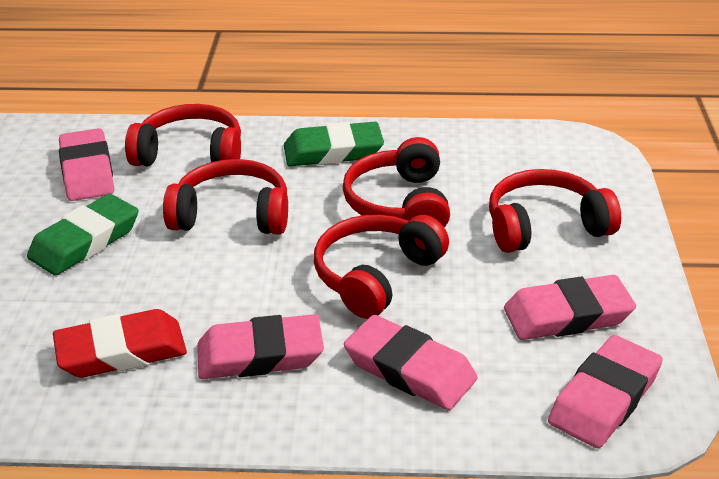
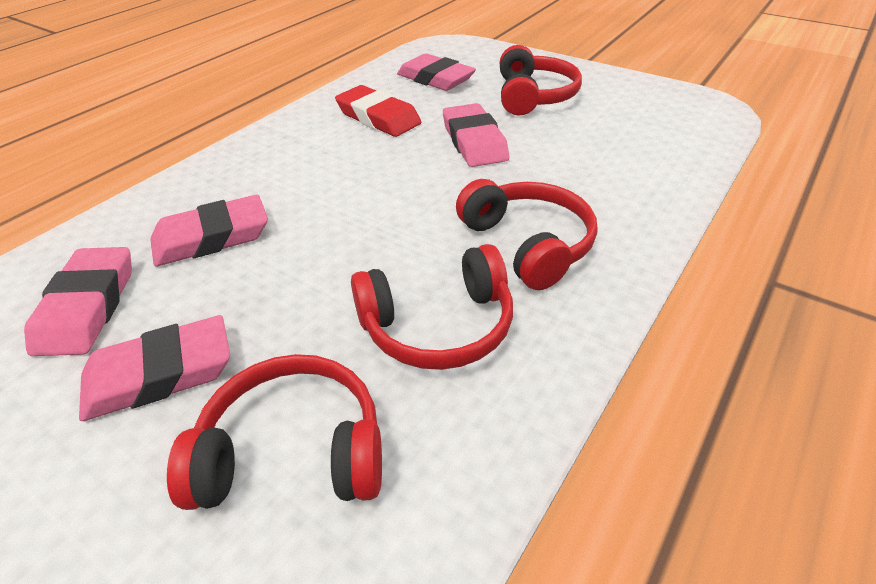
green eraser: 2 -> 0
red headphones: 5 -> 4

